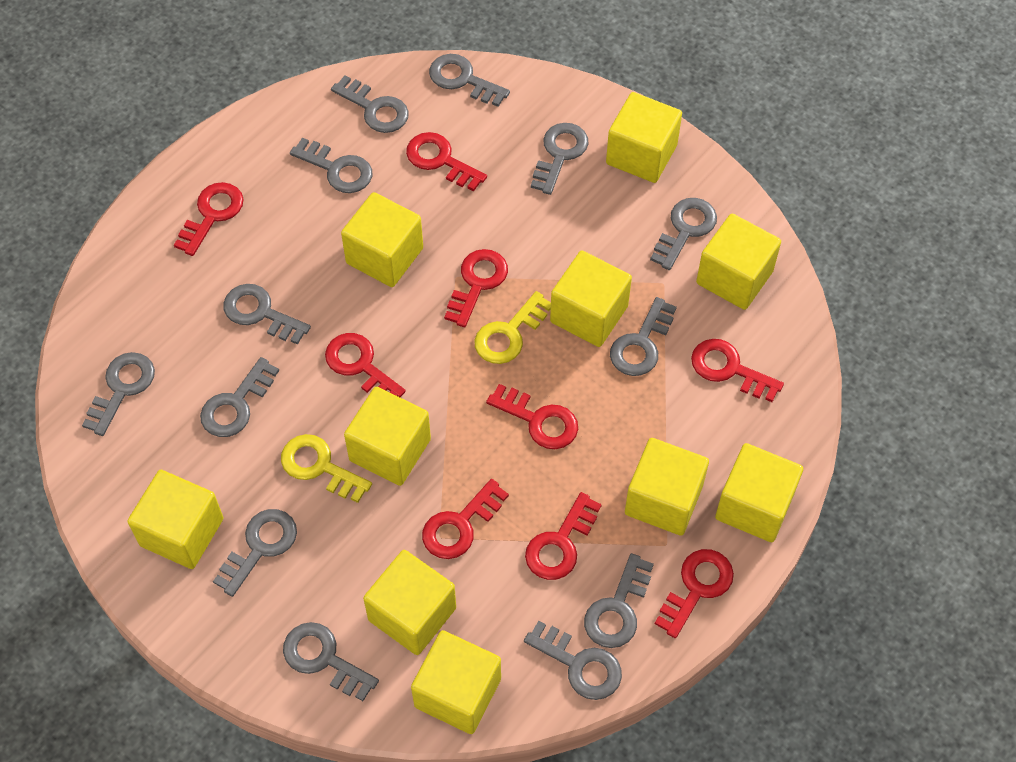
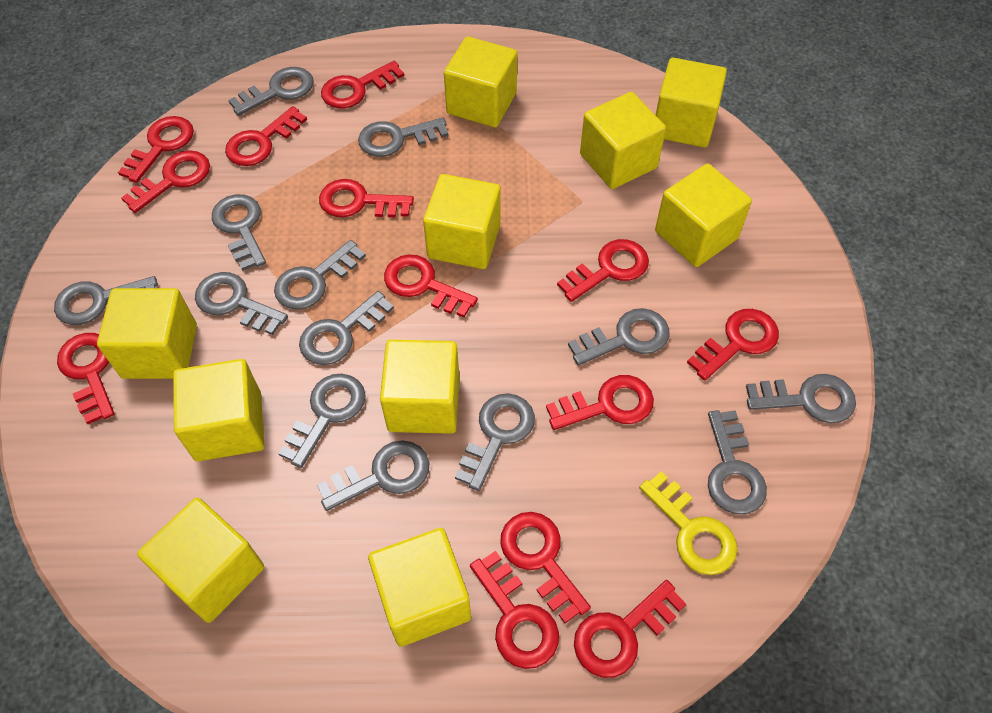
red key: 9 -> 13
yellow key: 2 -> 1

